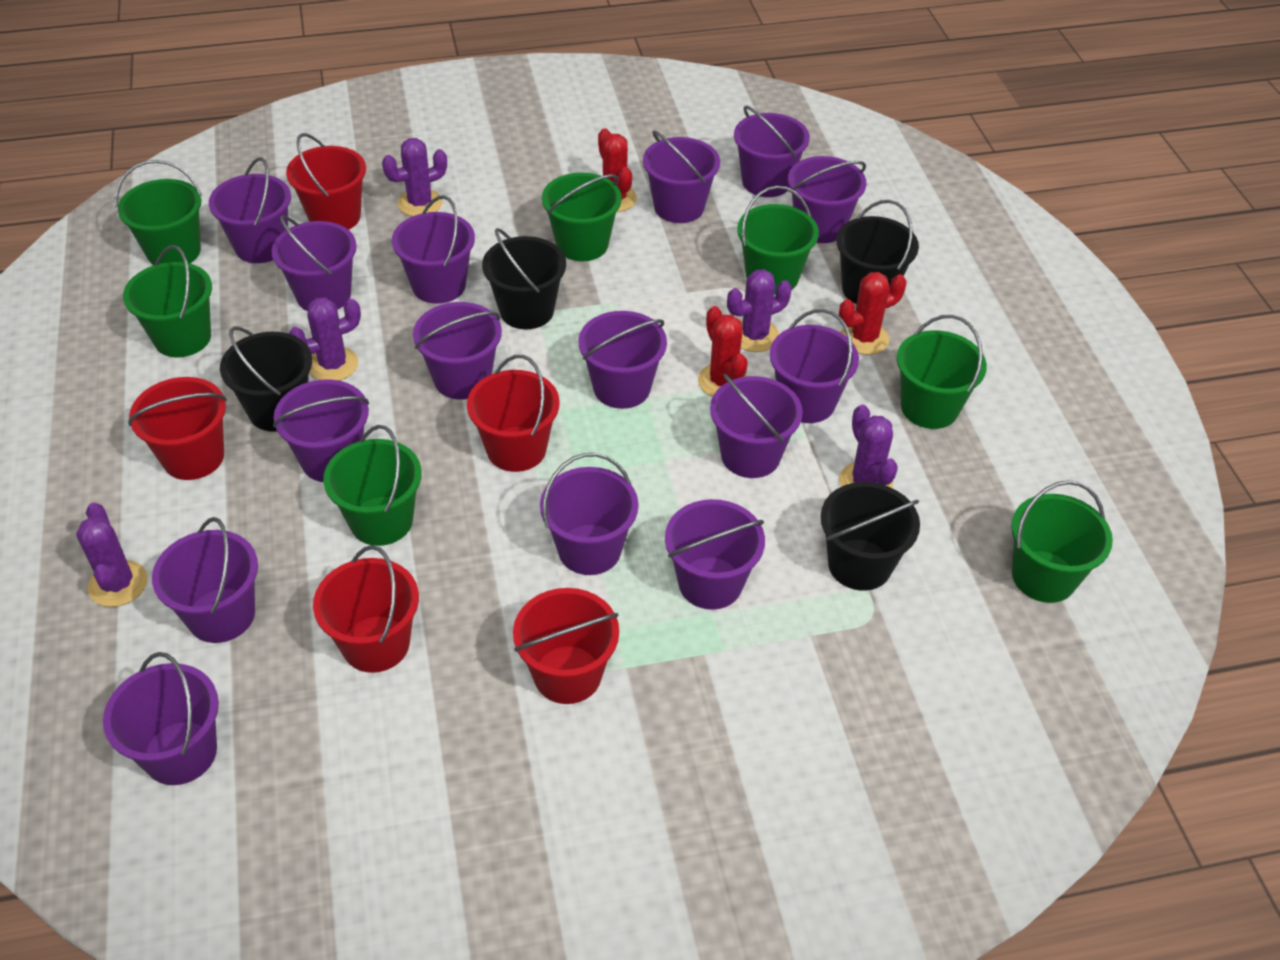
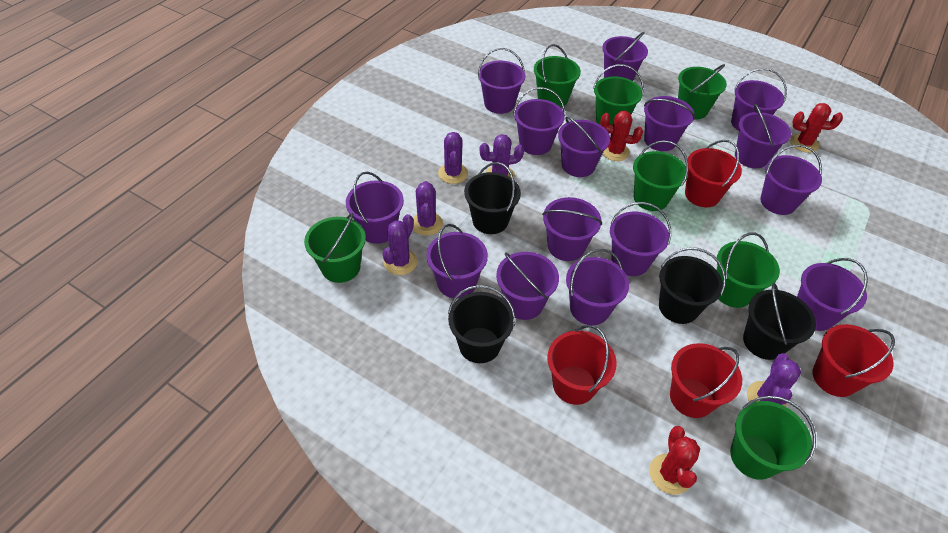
red bucket: 5 -> 4

